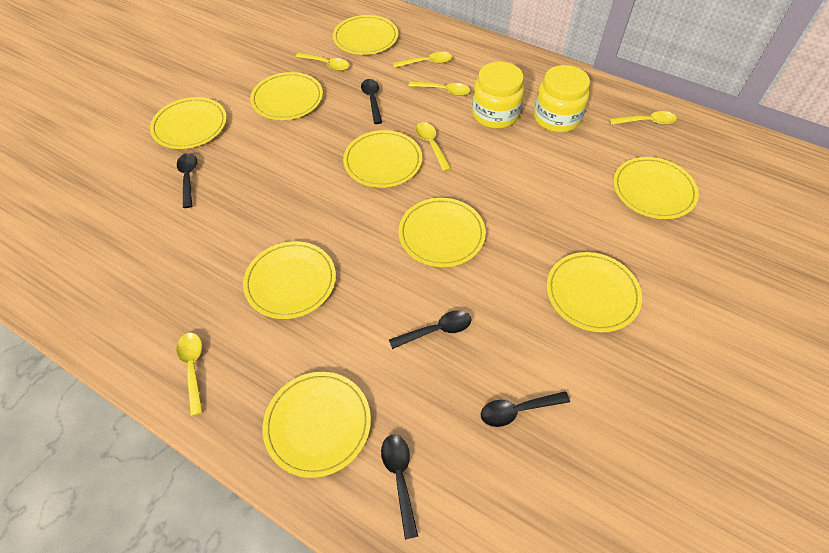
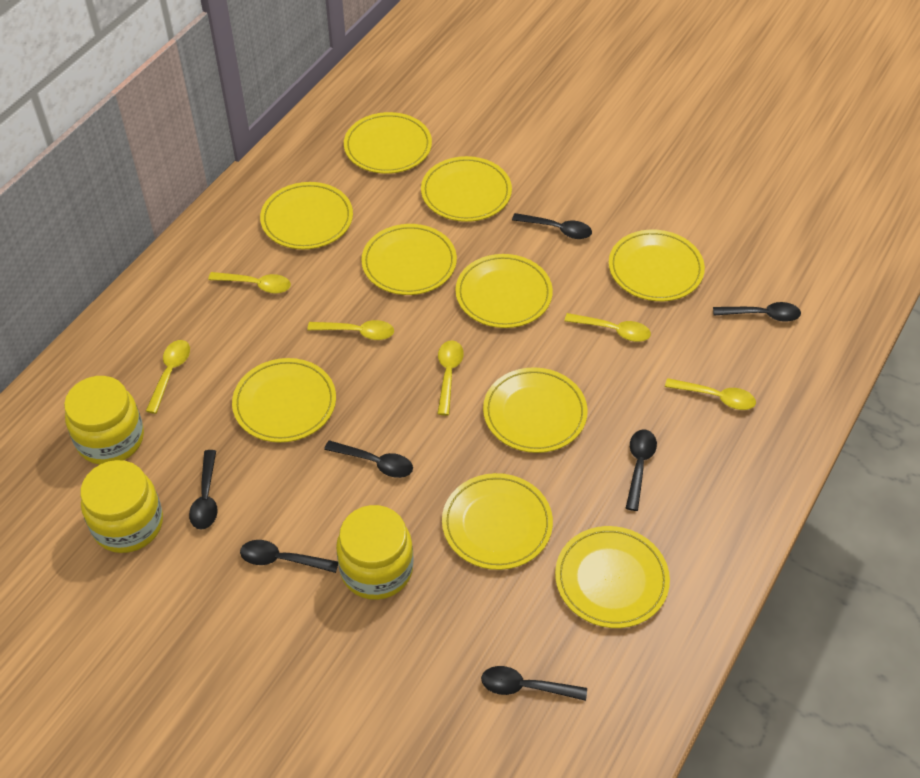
black spoon: 5 -> 7
yellow jar: 2 -> 3
yellow plate: 9 -> 10

